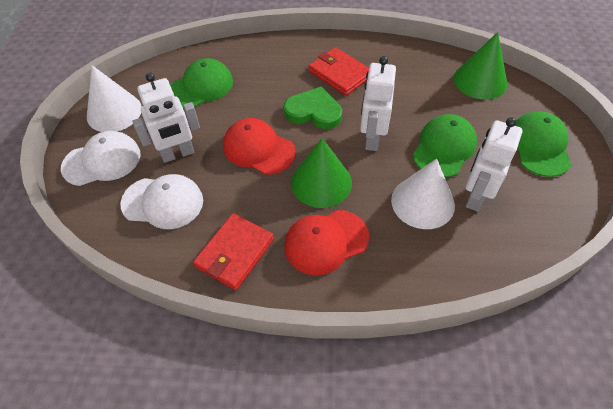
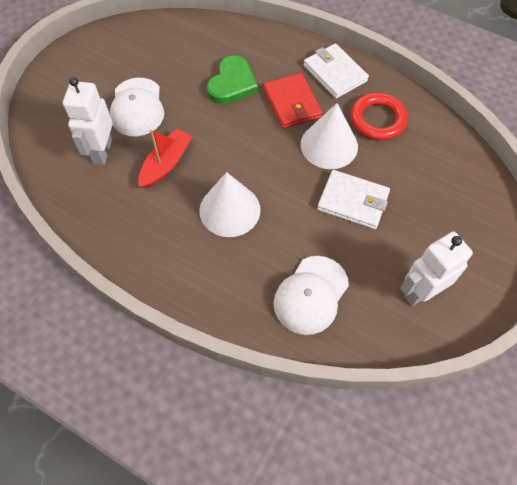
green cap: 3 -> 0
green cone: 2 -> 0
red boat: 0 -> 1
red cap: 2 -> 0
red ring: 0 -> 1
red wallet: 2 -> 1
white robot: 3 -> 2
white wallet: 0 -> 2

